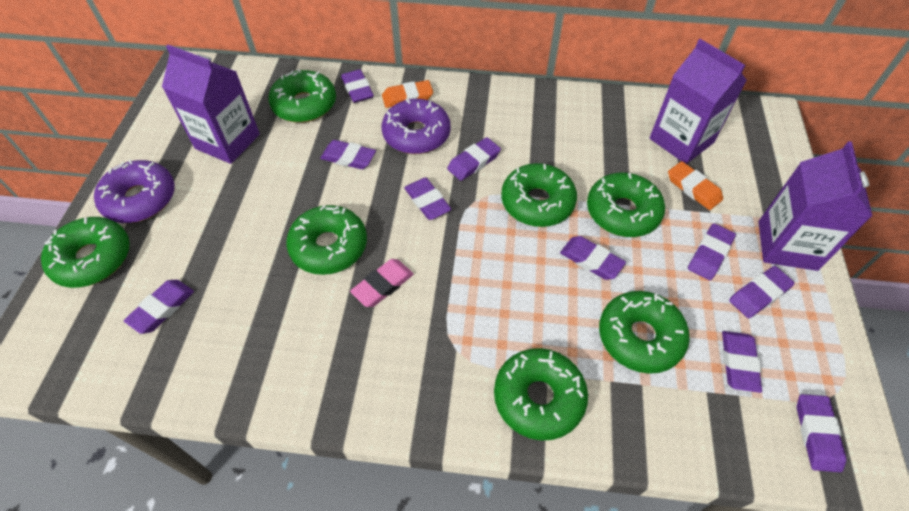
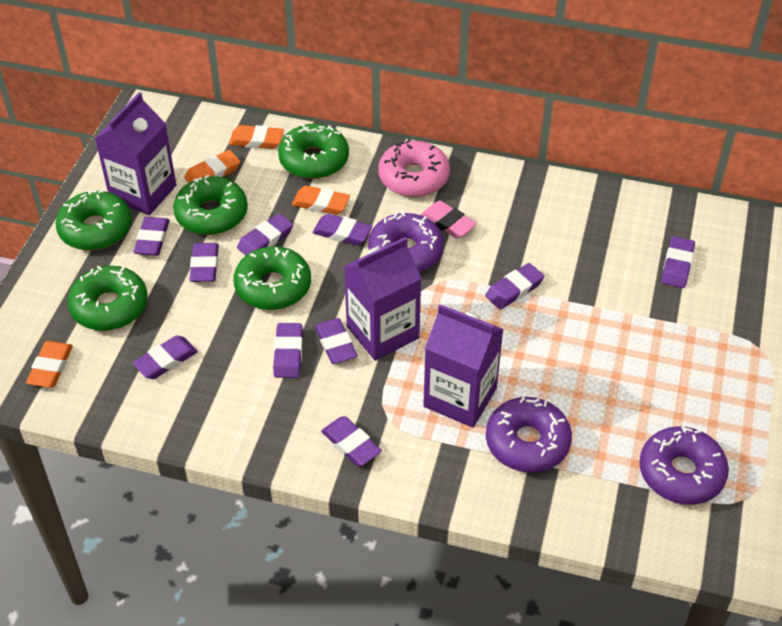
green donut: 7 -> 5
orange eraser: 2 -> 4
pink donut: 0 -> 1
purple donut: 2 -> 3

